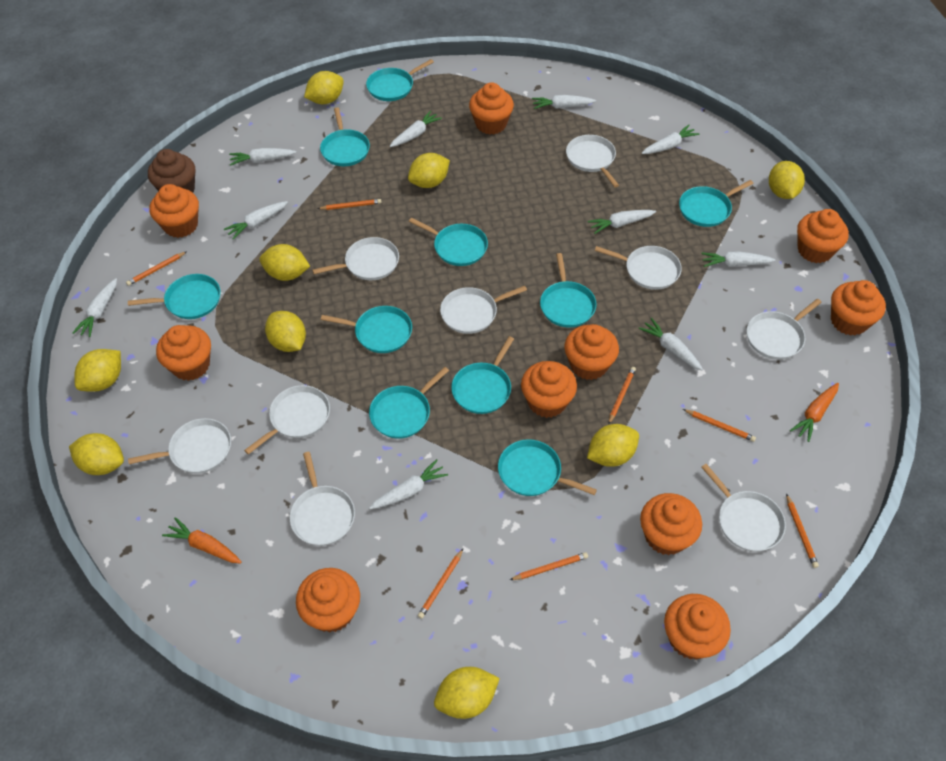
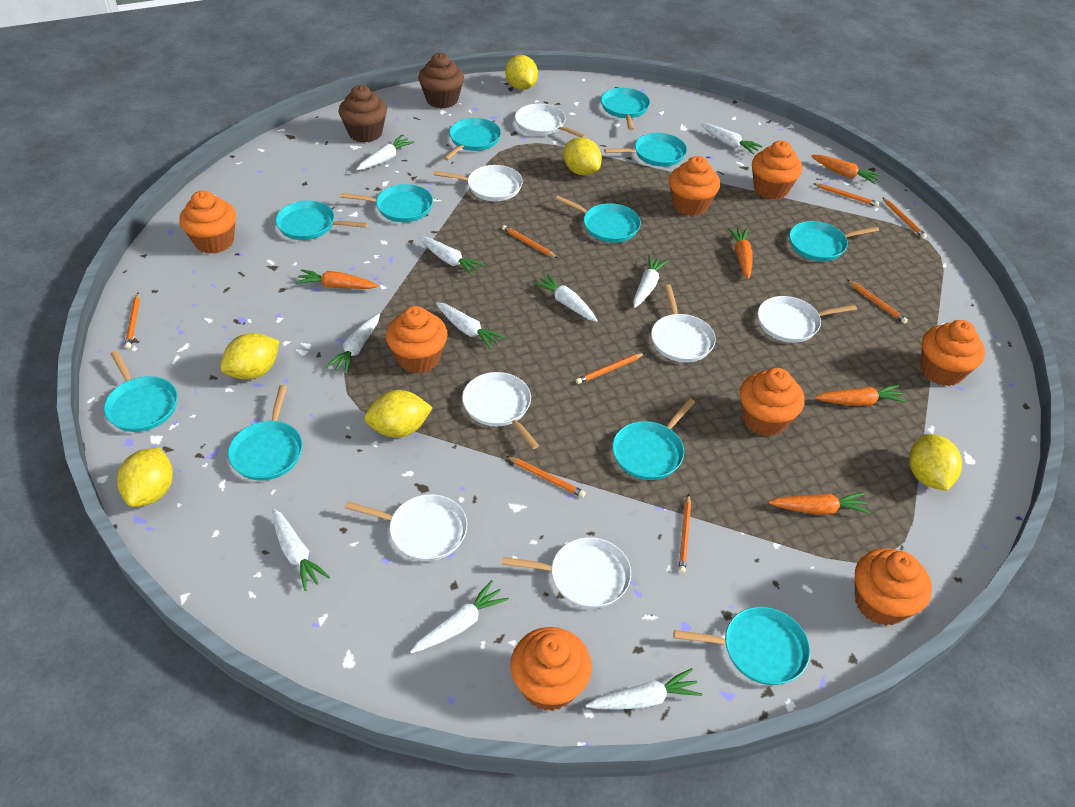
brown cupcake: 1 -> 2
orange carrot: 2 -> 5
orange cupcake: 10 -> 8
orange pencil: 7 -> 8
turquoise pan: 10 -> 11
white pan: 9 -> 7
yellow lemon: 9 -> 6

